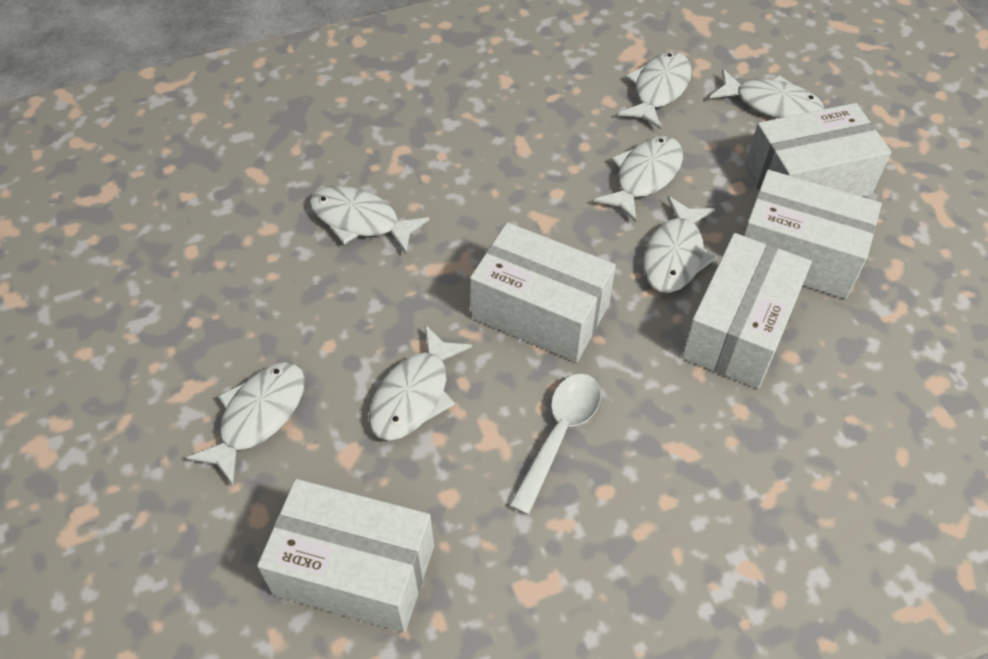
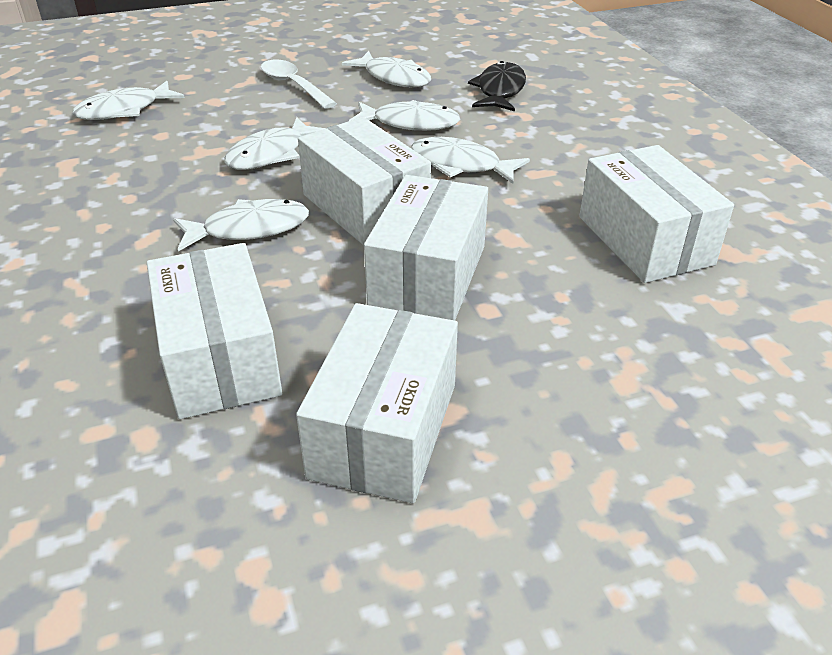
black fish: 0 -> 1
white fish: 7 -> 6

